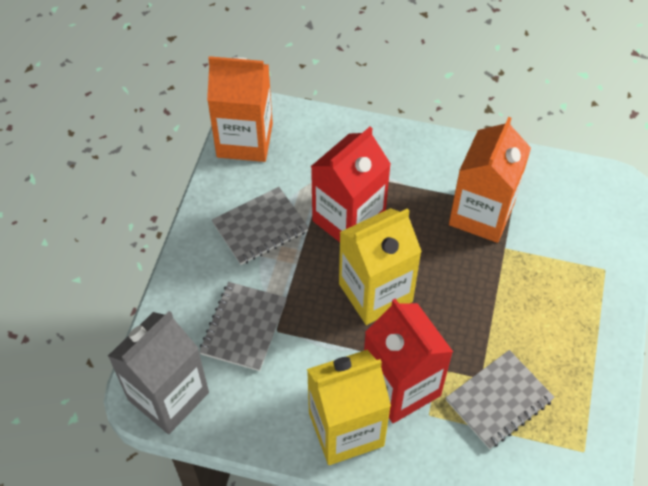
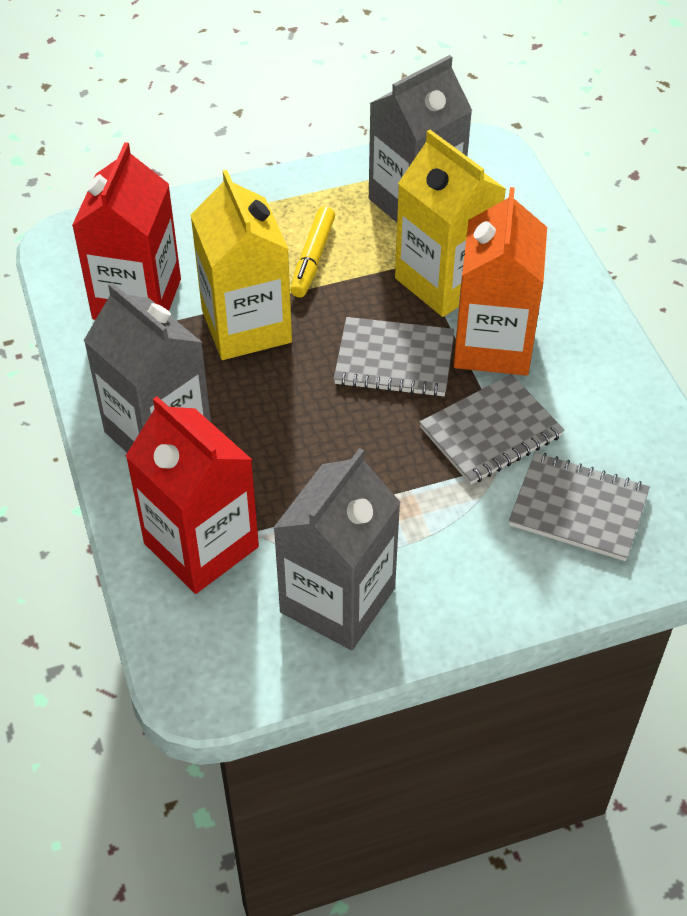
grey carton: 1 -> 3
orange carton: 2 -> 1
yellow marker: 0 -> 1

